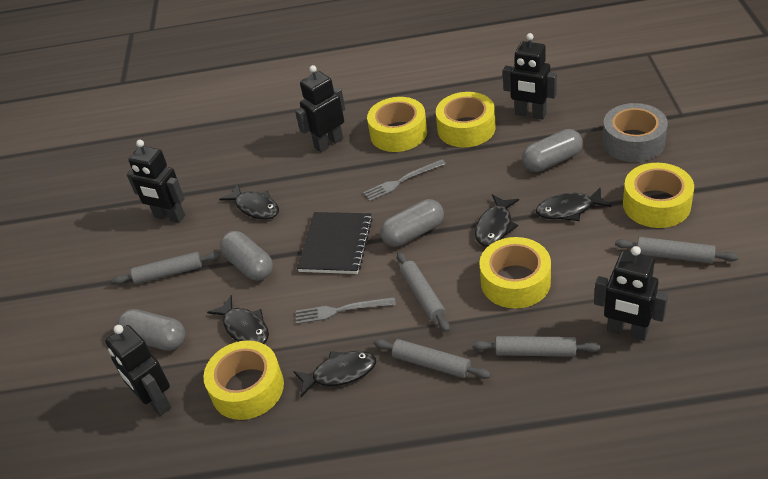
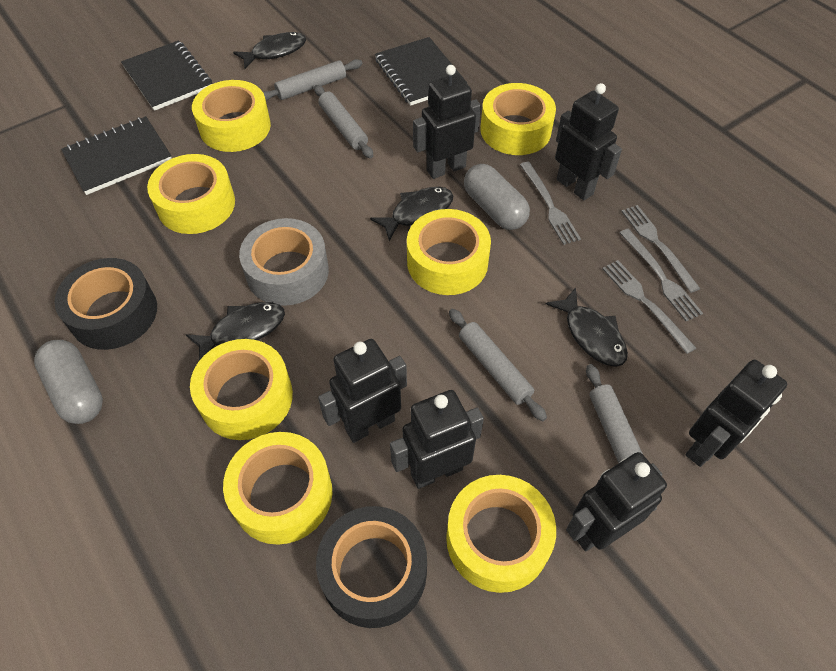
black fish: 5 -> 4
black notebook: 1 -> 3
black robot: 5 -> 6
black tape: 0 -> 2
grey capsule: 4 -> 2
grey fork: 2 -> 4
grey rolling pin: 5 -> 4
yellow tape: 5 -> 7

